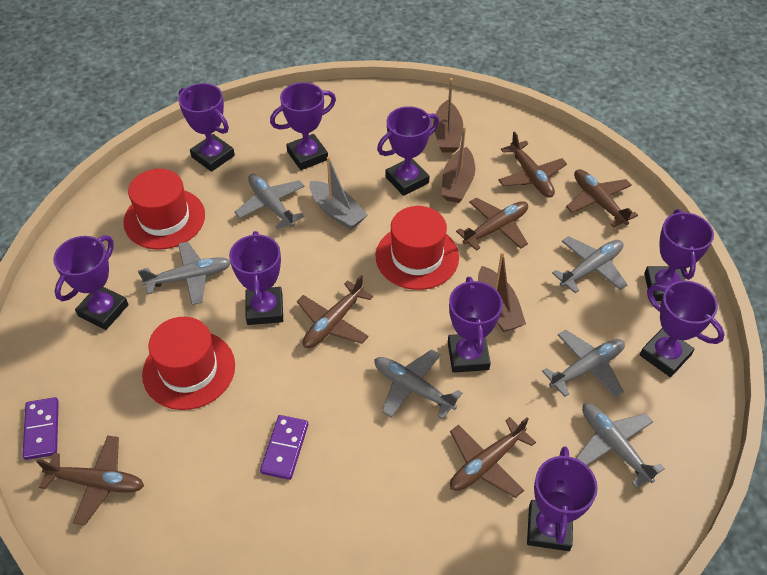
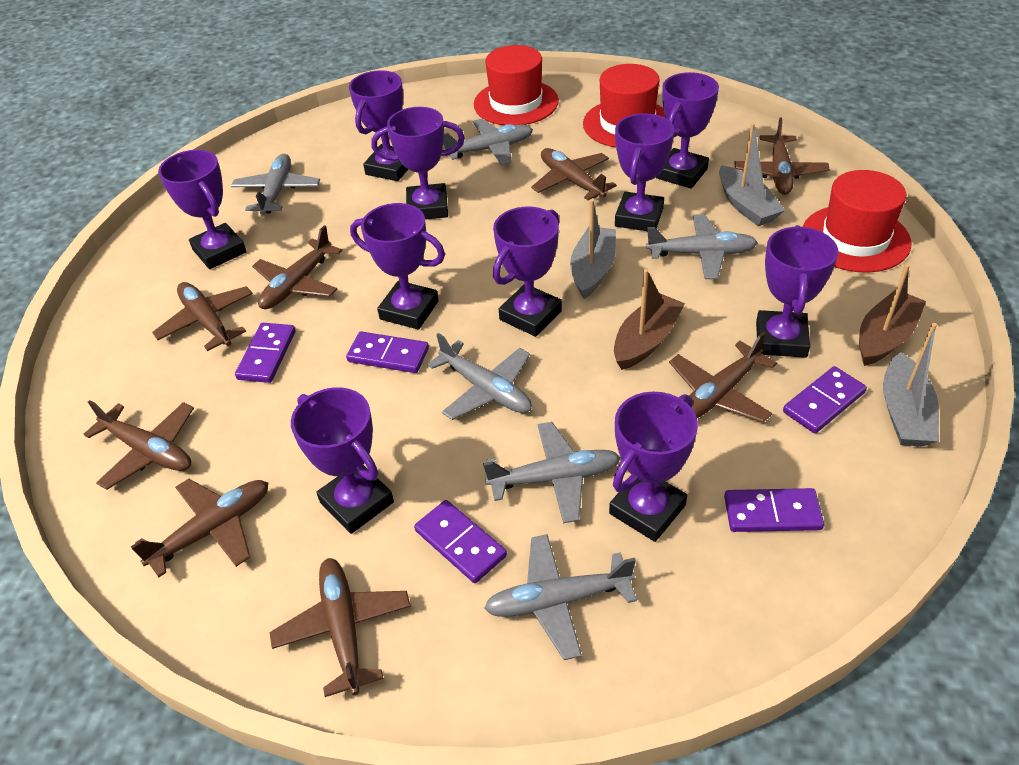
brown boat: 3 -> 2
brown plane: 6 -> 8
grey boat: 1 -> 3
purple domino: 2 -> 5
purple trophy: 9 -> 10

